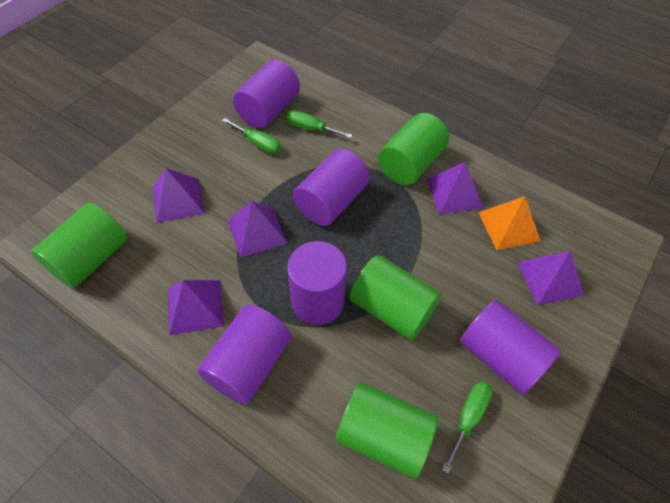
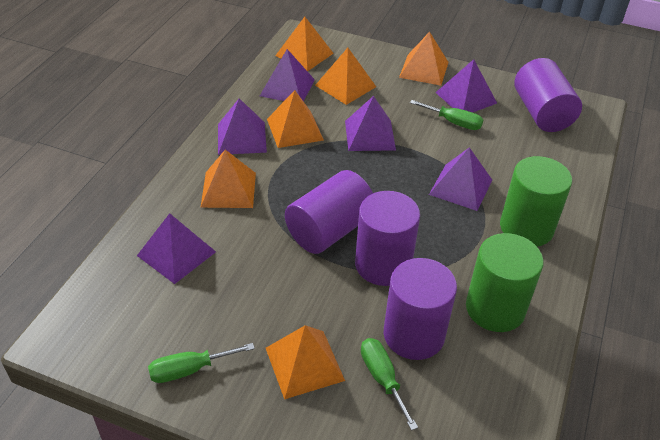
green cylinder: 4 -> 2
orange pyramid: 1 -> 6
purple cylinder: 5 -> 4
purple pyramid: 5 -> 6

